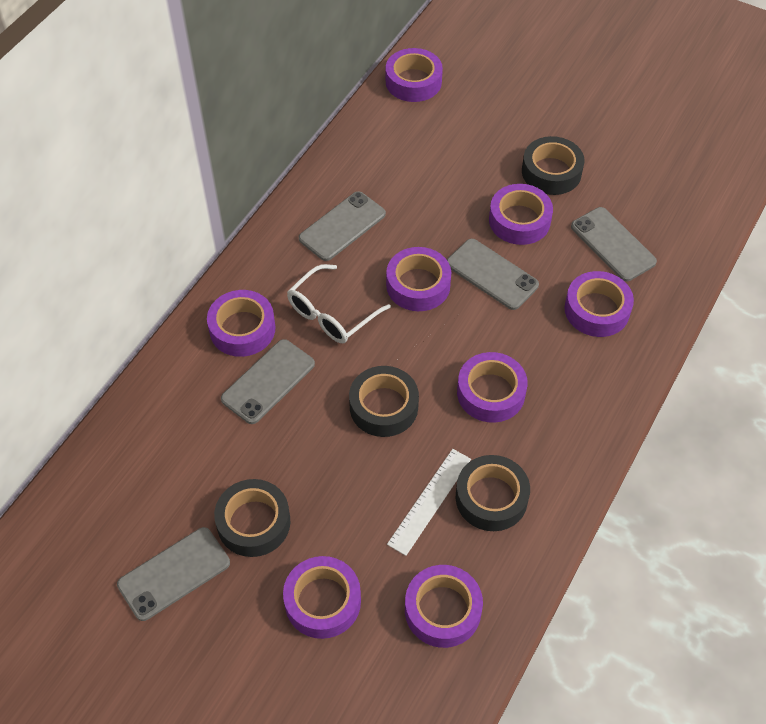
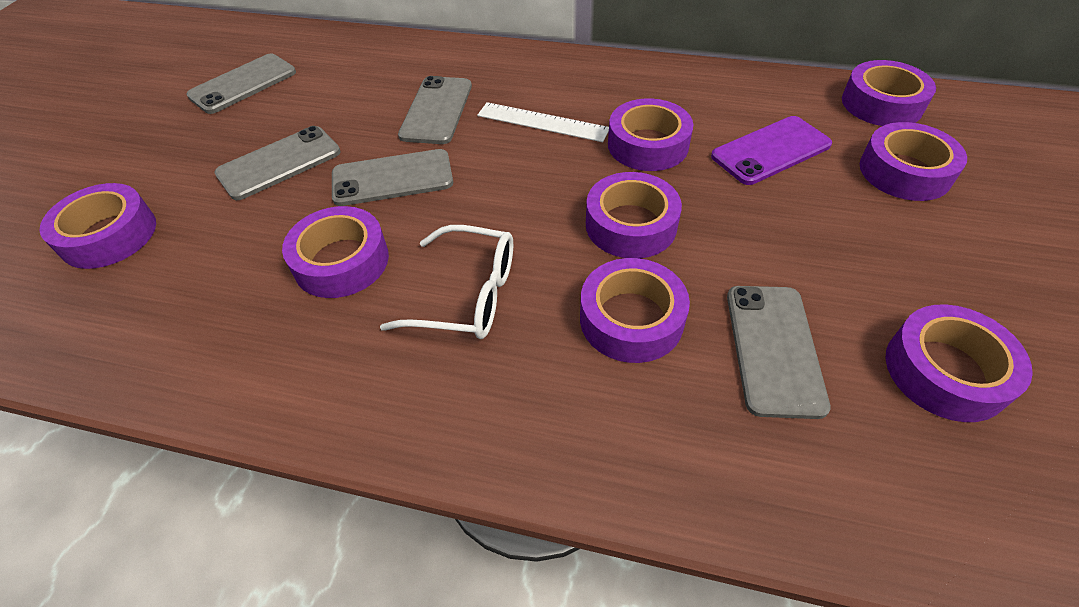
black tape: 4 -> 0
purple phone: 0 -> 1

